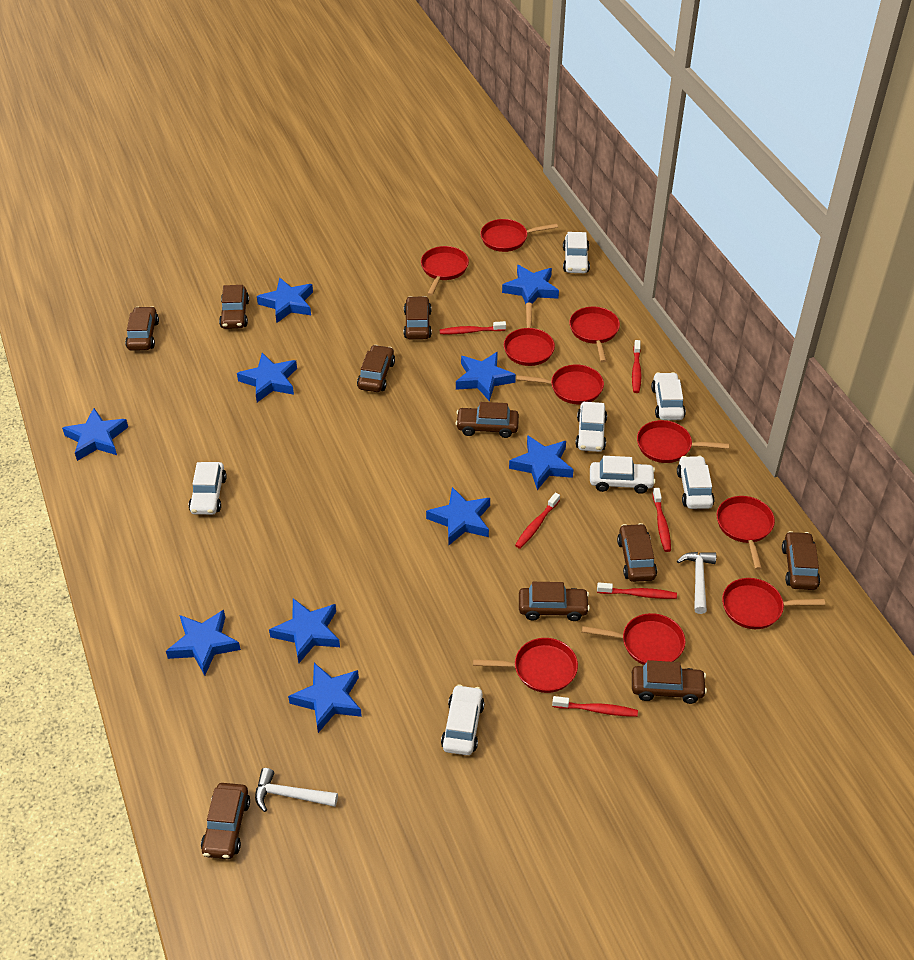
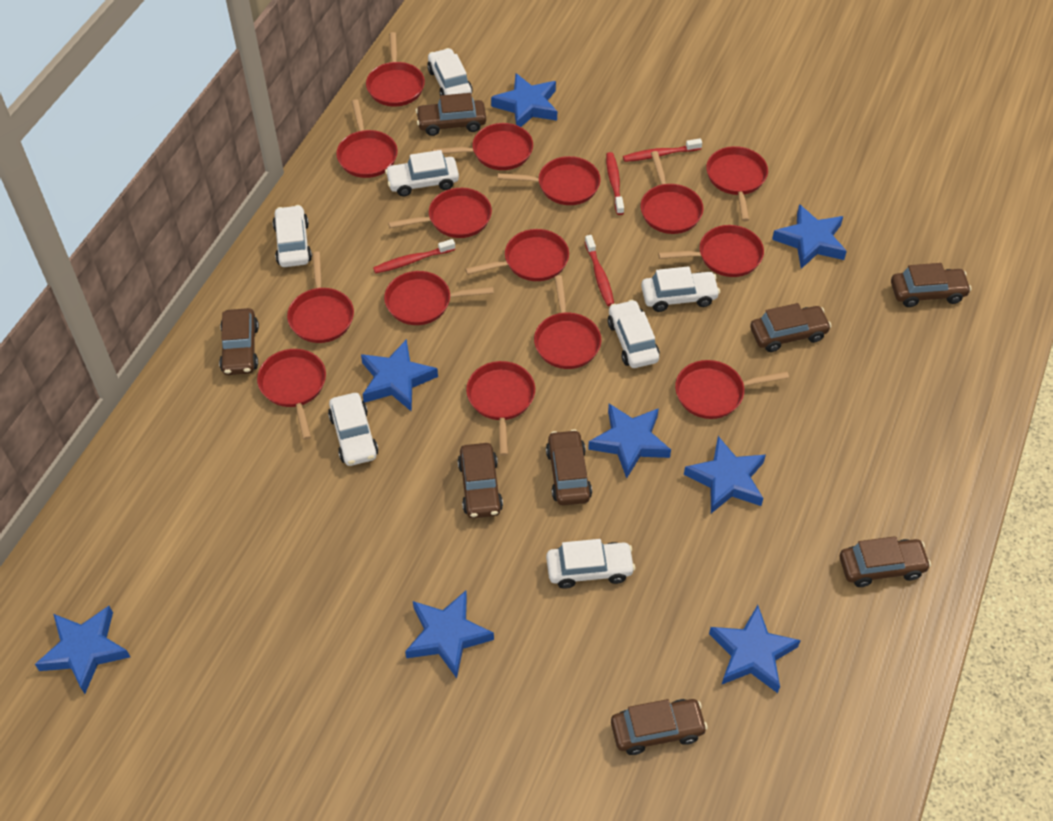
blue star: 10 -> 8
brown car: 10 -> 8
red pan: 10 -> 15
red toothbrush: 6 -> 4
white hammer: 2 -> 0

